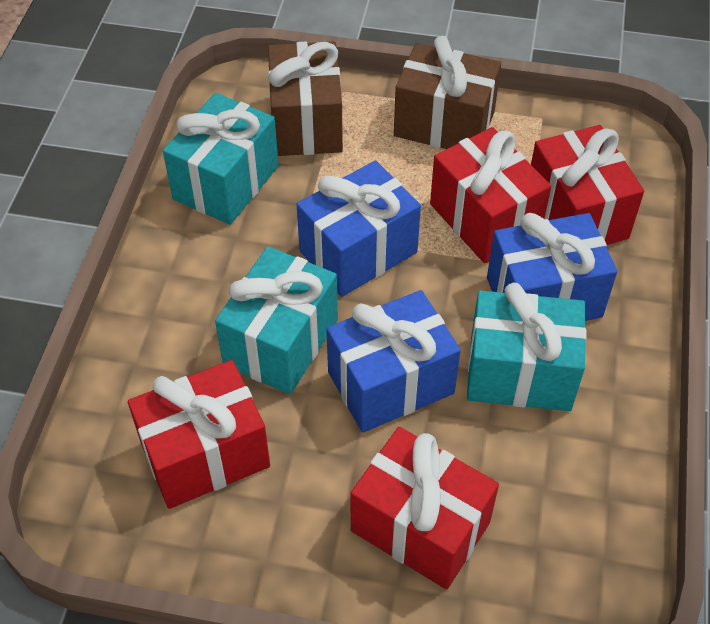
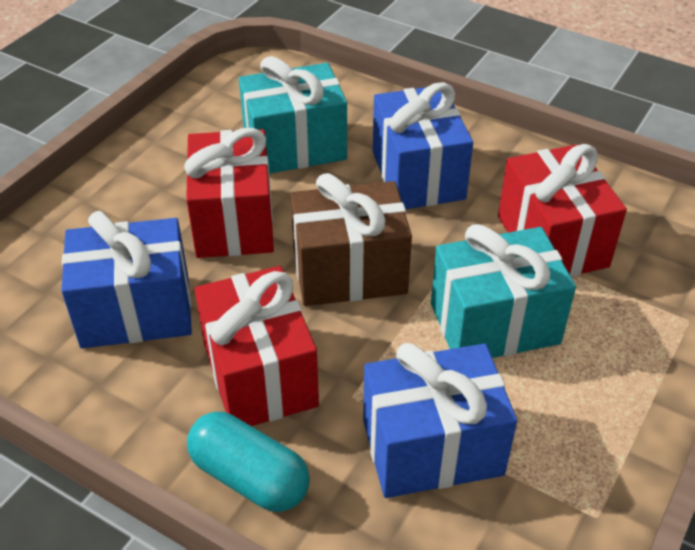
brown gift: 2 -> 1
red gift: 4 -> 3
turquoise capsule: 0 -> 1
turquoise gift: 3 -> 2

